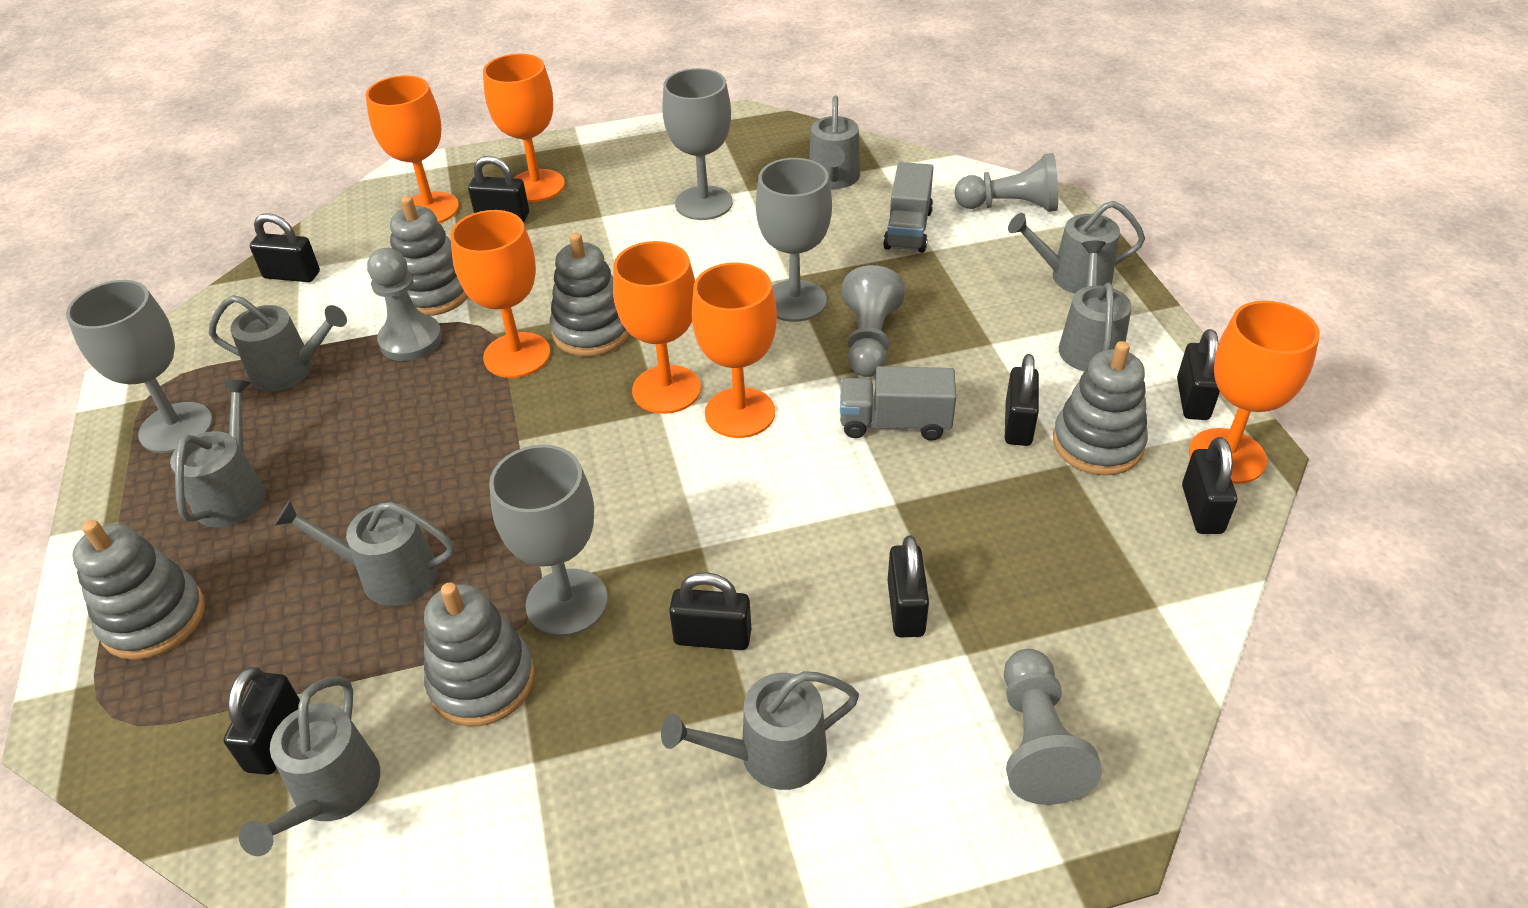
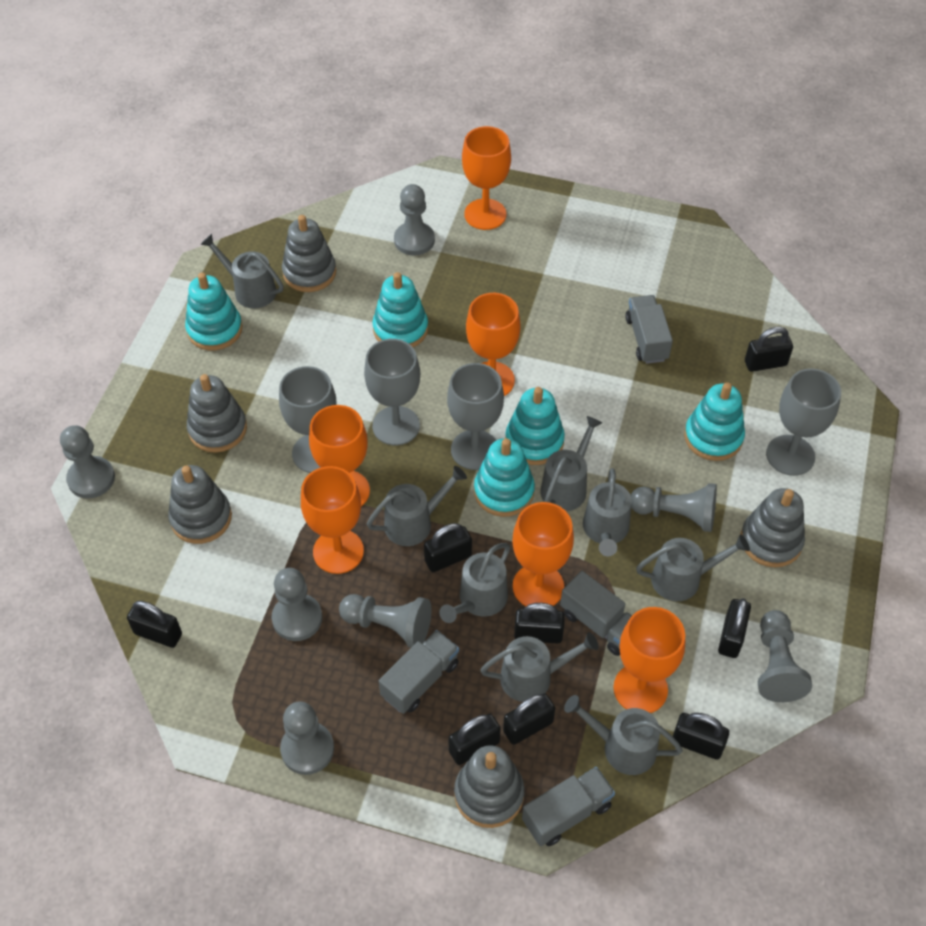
grey pawn: 4 -> 7
grey truck: 2 -> 4
turquoise stacking toy: 0 -> 5

